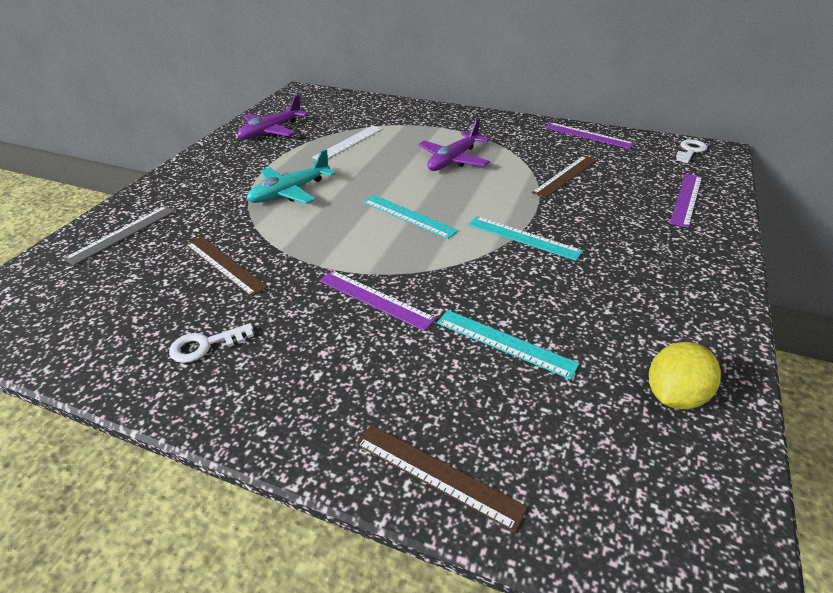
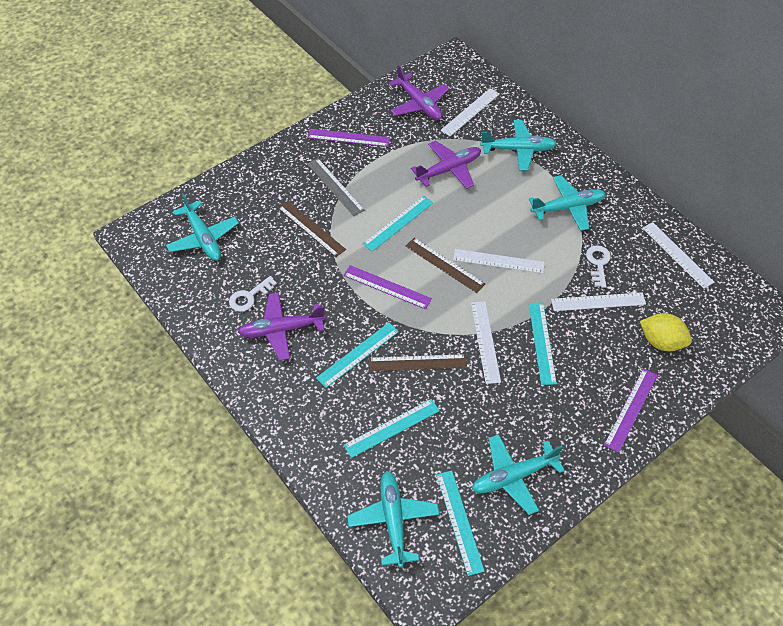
purple plane: 2 -> 3
turquoise plane: 1 -> 5
turquoise ruler: 3 -> 5
white ruler: 1 -> 5

